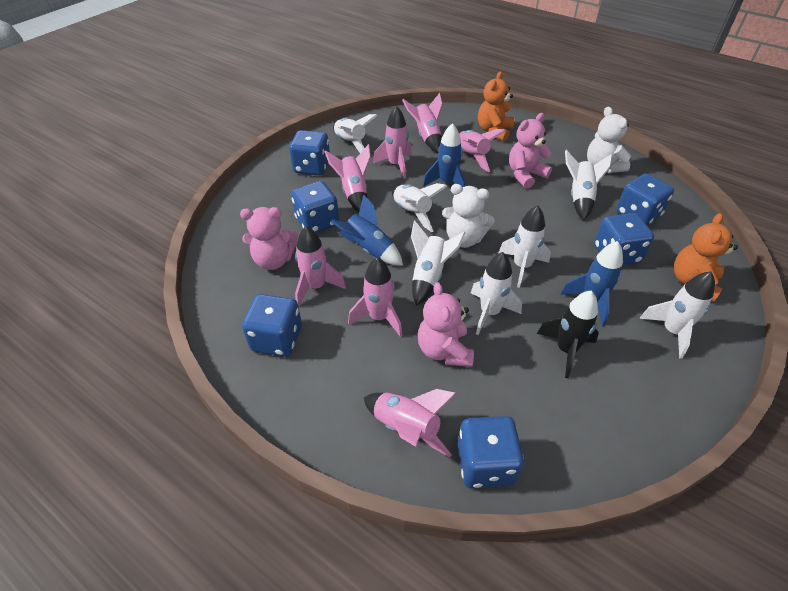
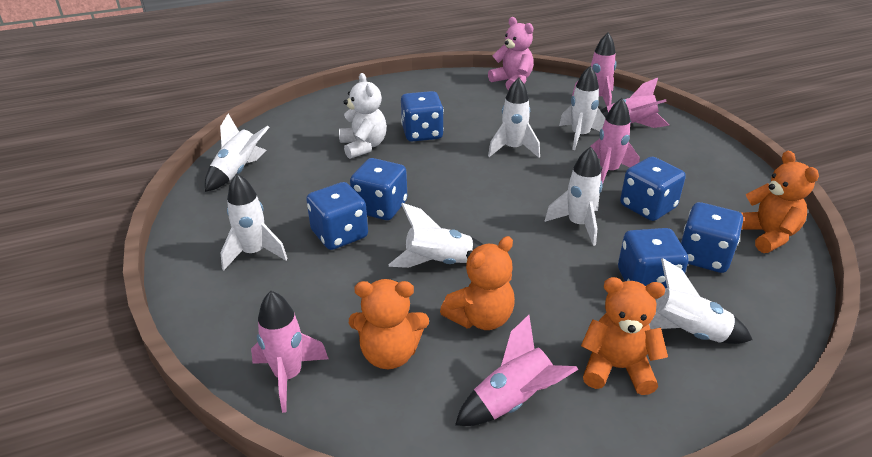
black rocket: 1 -> 0
blue rocket: 3 -> 0
orange teddy bear: 2 -> 4
pink rocket: 7 -> 5
pink teddy bear: 3 -> 1
white teddy bear: 2 -> 1

